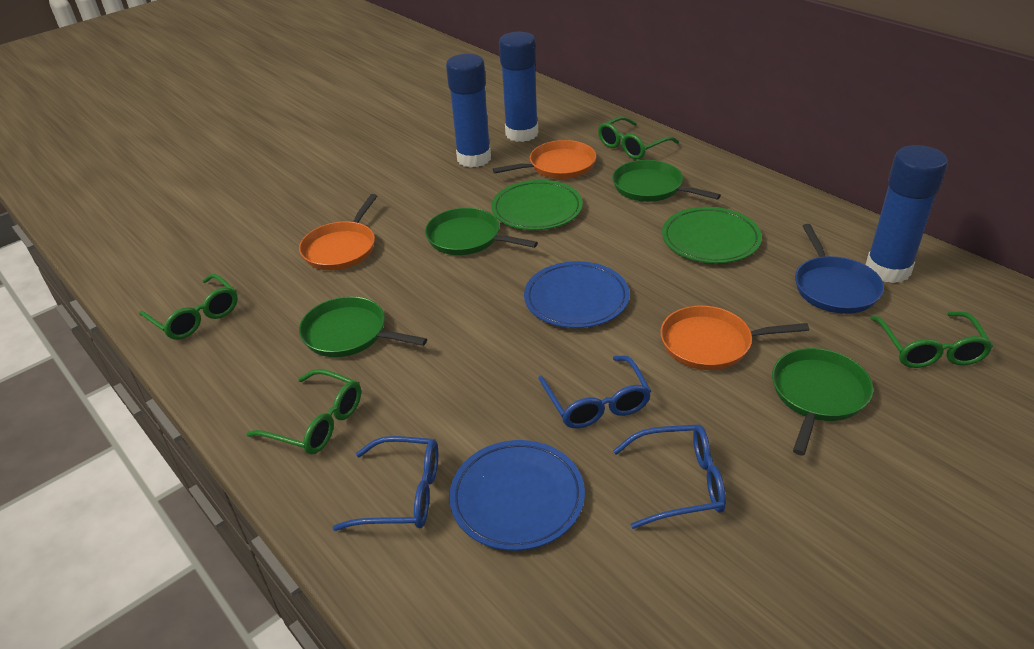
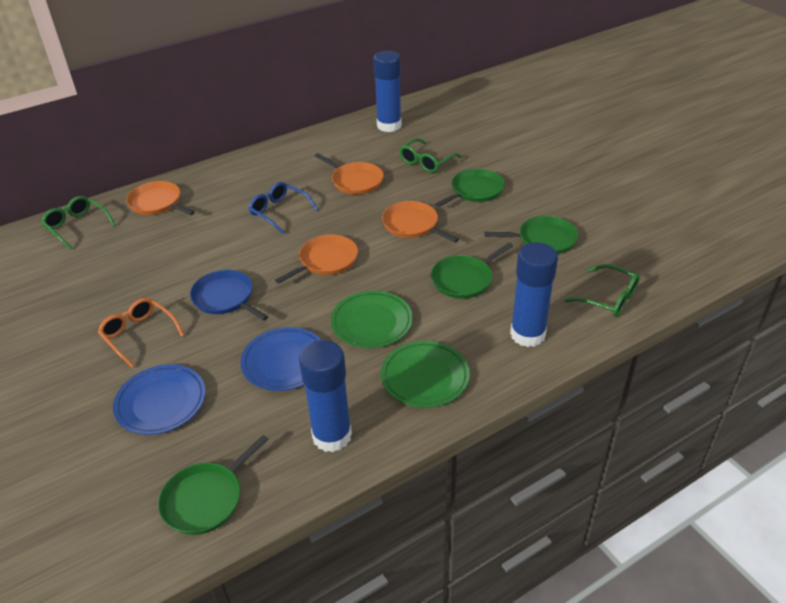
blue glasses: 3 -> 1
green glasses: 4 -> 3
orange glasses: 0 -> 1
orange pan: 3 -> 4

